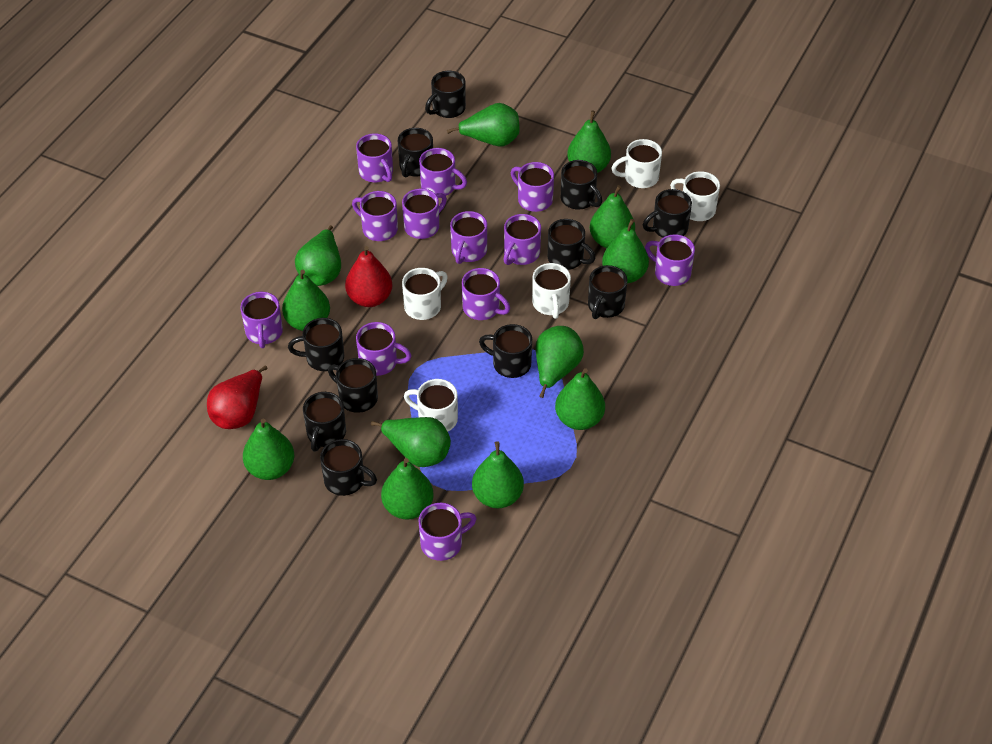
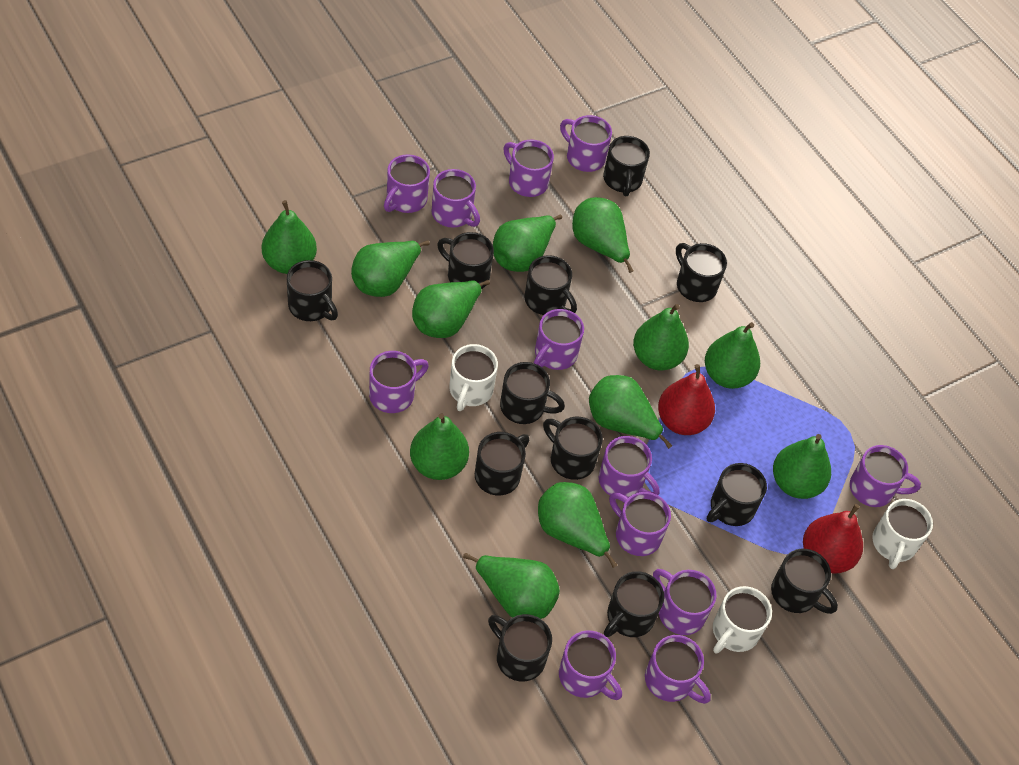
black mug: 11 -> 12
white mug: 5 -> 3

